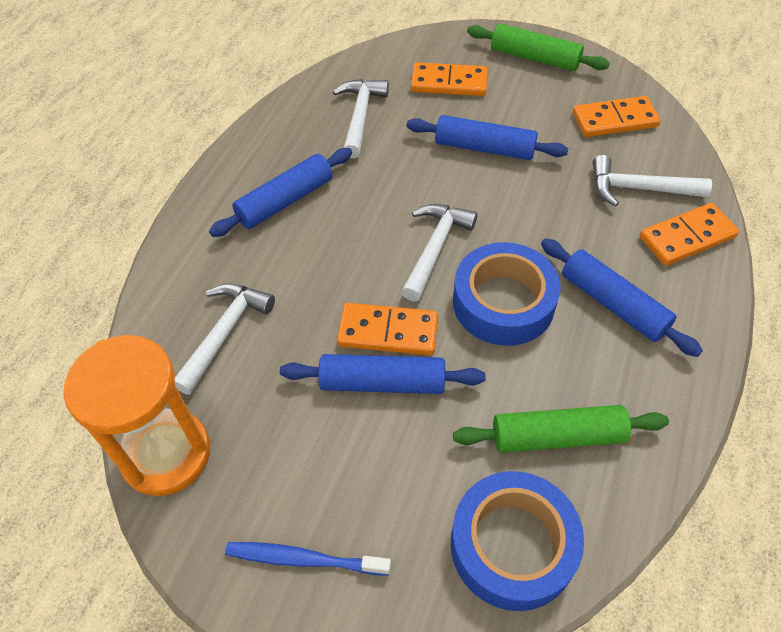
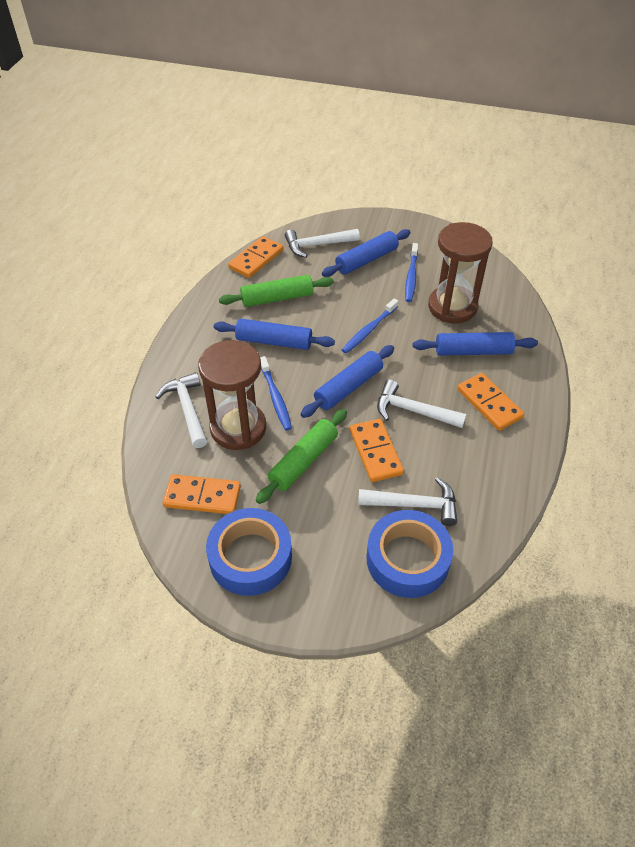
blue toothbrush: 1 -> 3
brown hourglass: 0 -> 2
orange hourglass: 1 -> 0

